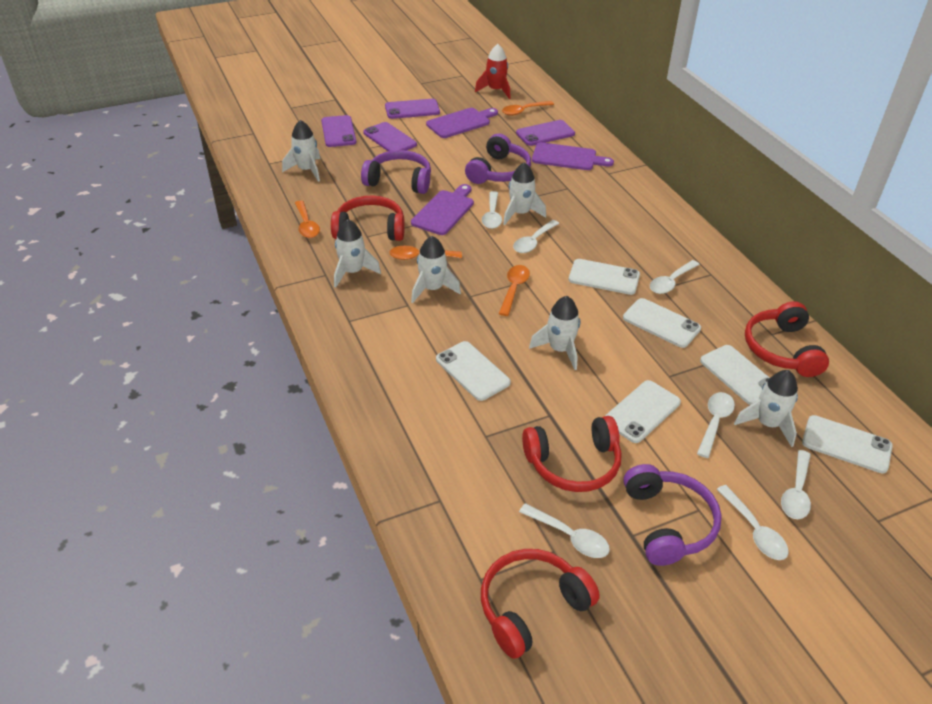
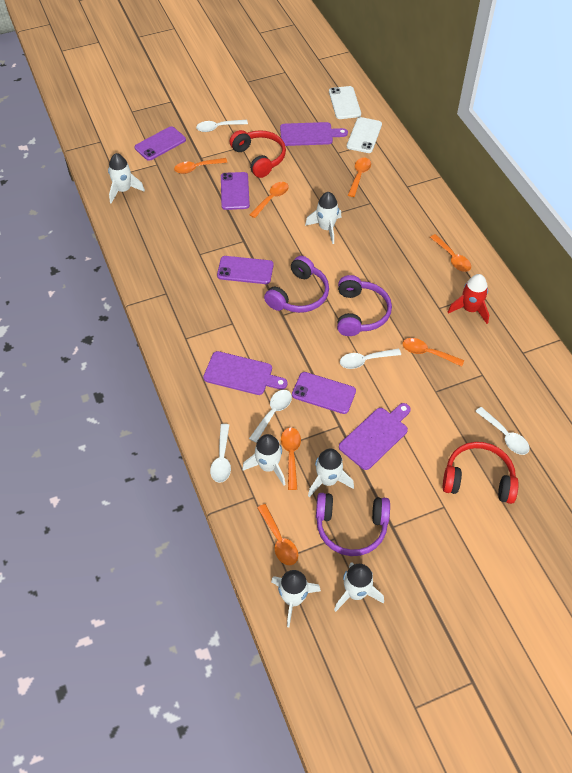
orange spoon: 4 -> 7
red headphones: 4 -> 2
white phone: 6 -> 2
white spoon: 7 -> 5

